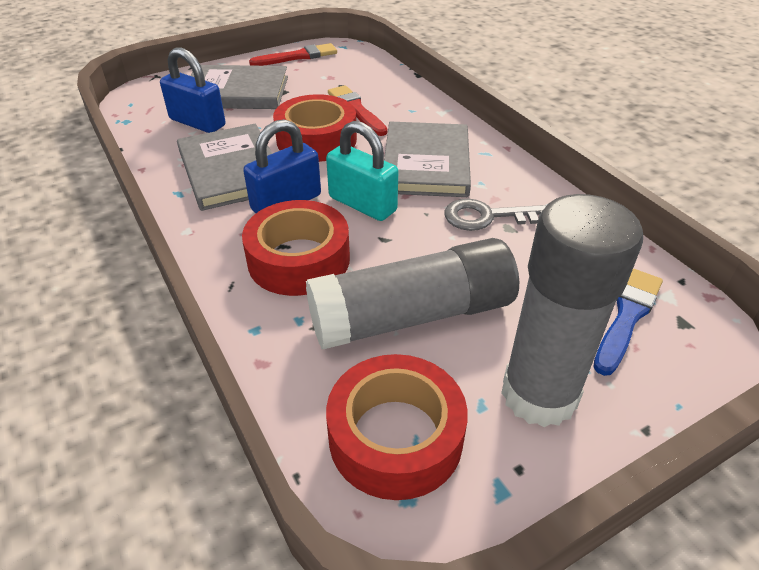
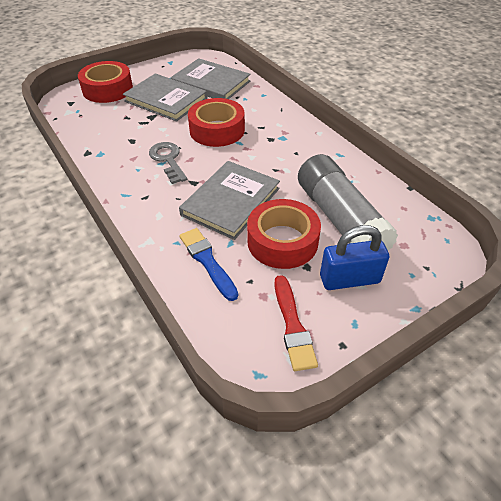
blue padlock: 2 -> 1
grey glue stick: 2 -> 1
red brush: 2 -> 1
turquoise padlock: 1 -> 0

